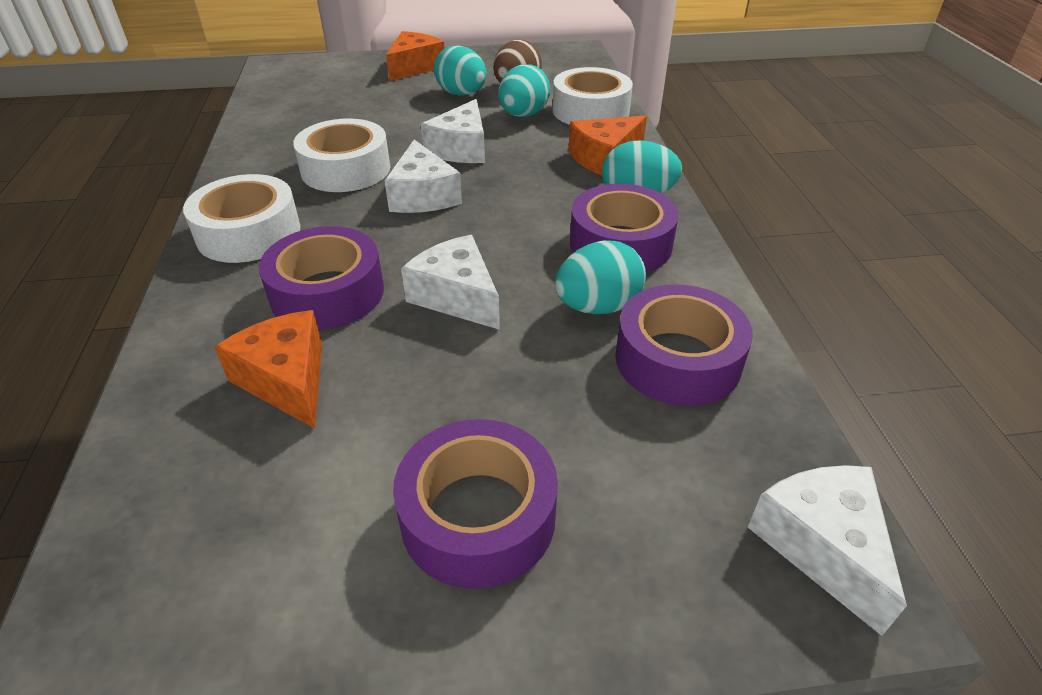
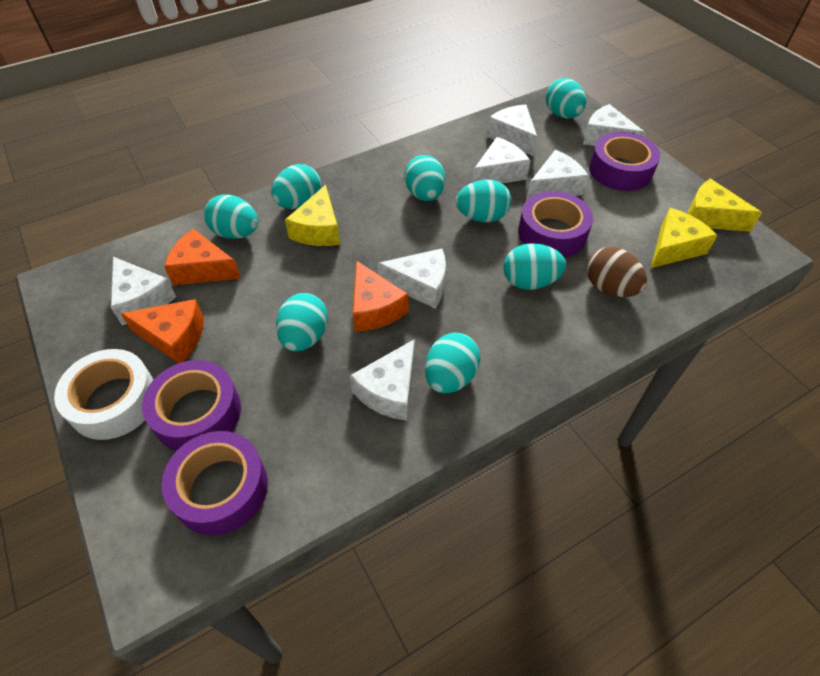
turquoise egg: 4 -> 8
white cheese: 4 -> 7
white tape: 3 -> 1
yellow cheese: 0 -> 3

